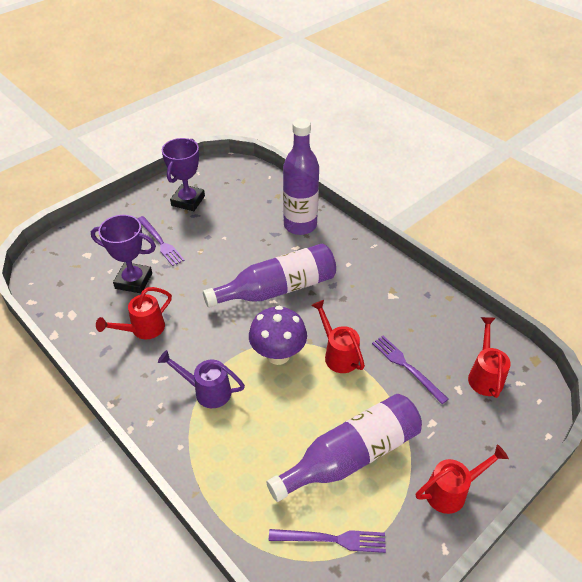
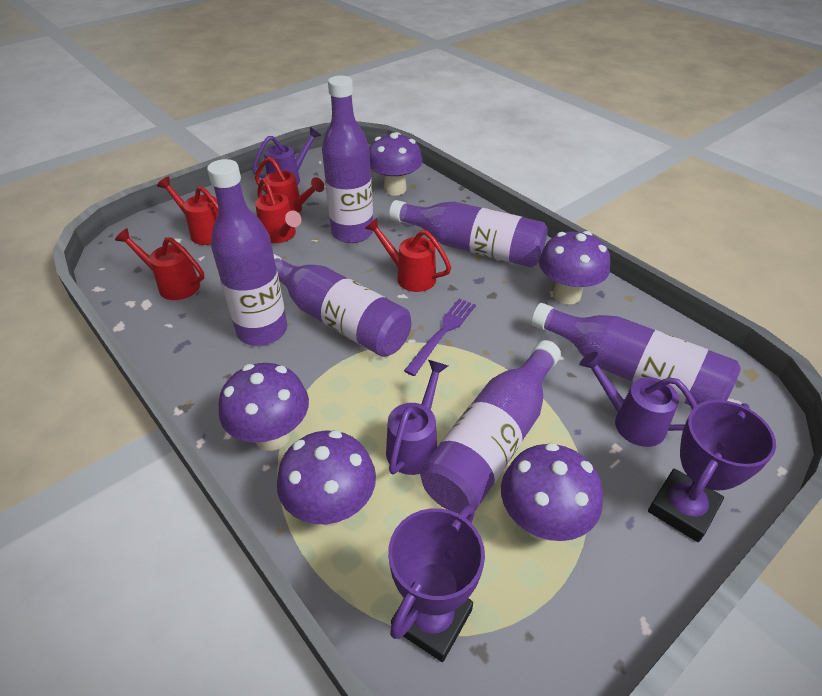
purple bottle: 3 -> 6
purple fork: 3 -> 1
purple mushroom: 1 -> 5
purple watering can: 1 -> 3
red watering can: 4 -> 5

